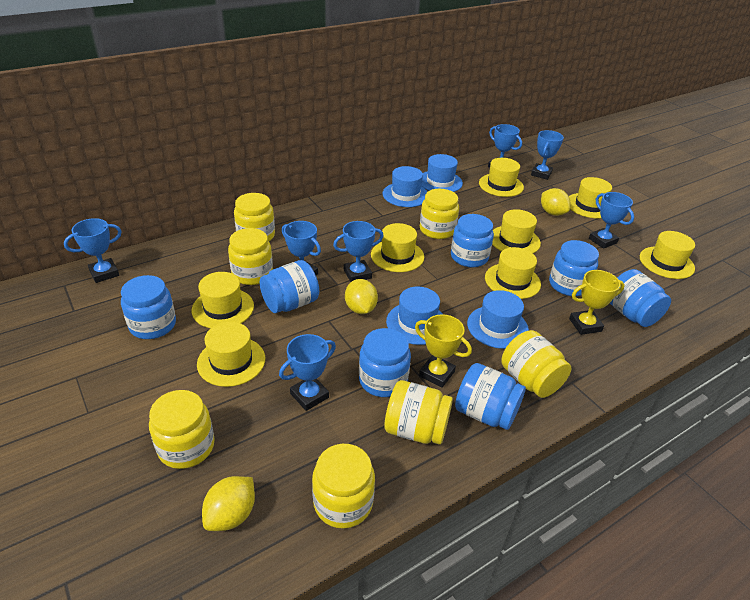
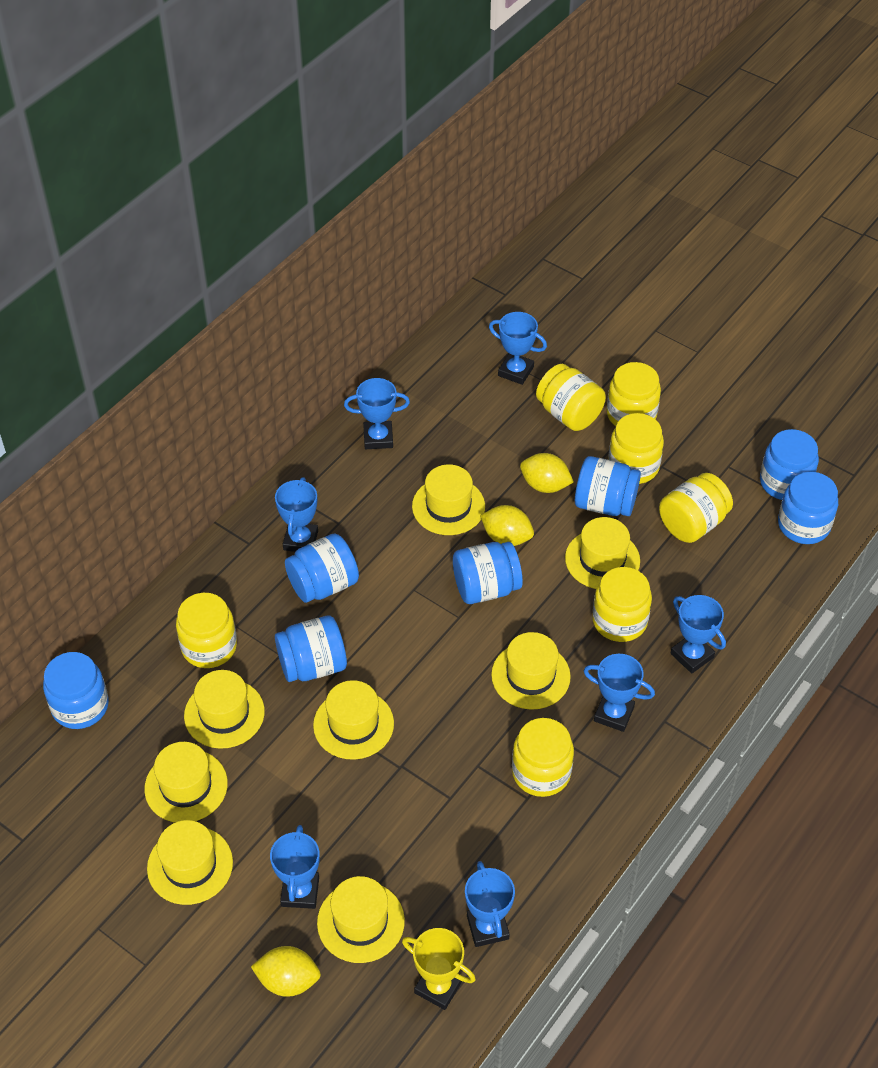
blue hat: 4 -> 0
yellow trophy: 2 -> 1

